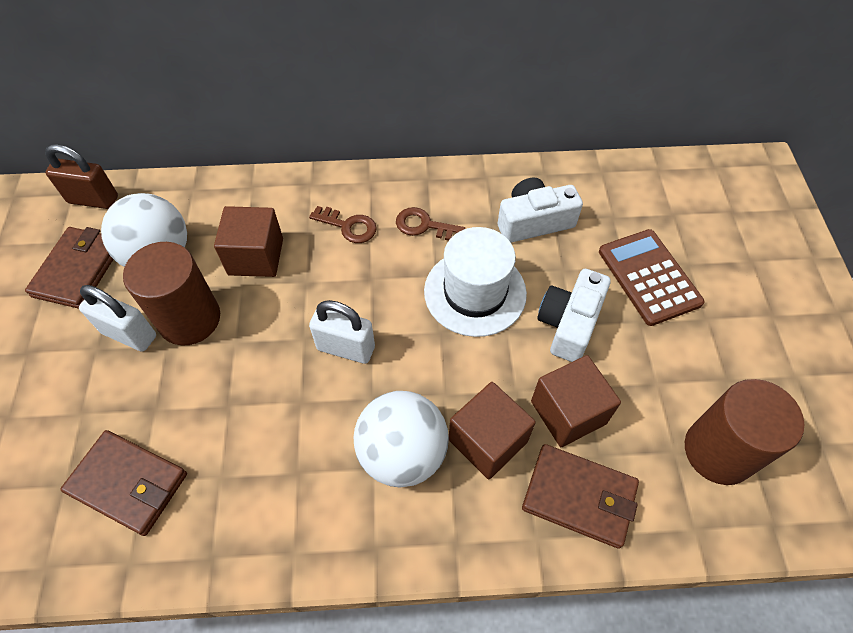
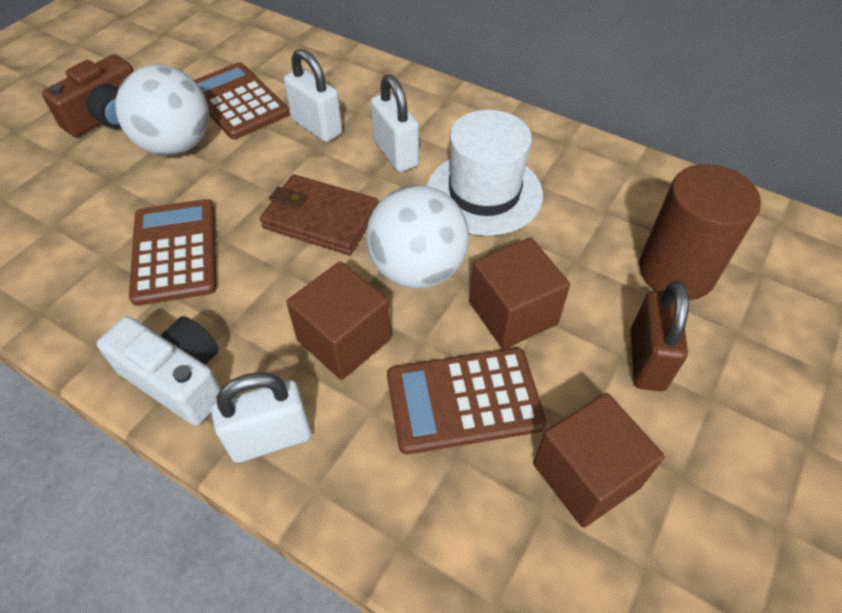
brown calculator: 1 -> 3
brown camera: 0 -> 1
brown cylinder: 2 -> 1
brown key: 2 -> 0
brown wallet: 3 -> 1
white camera: 2 -> 1
white padlock: 2 -> 3

